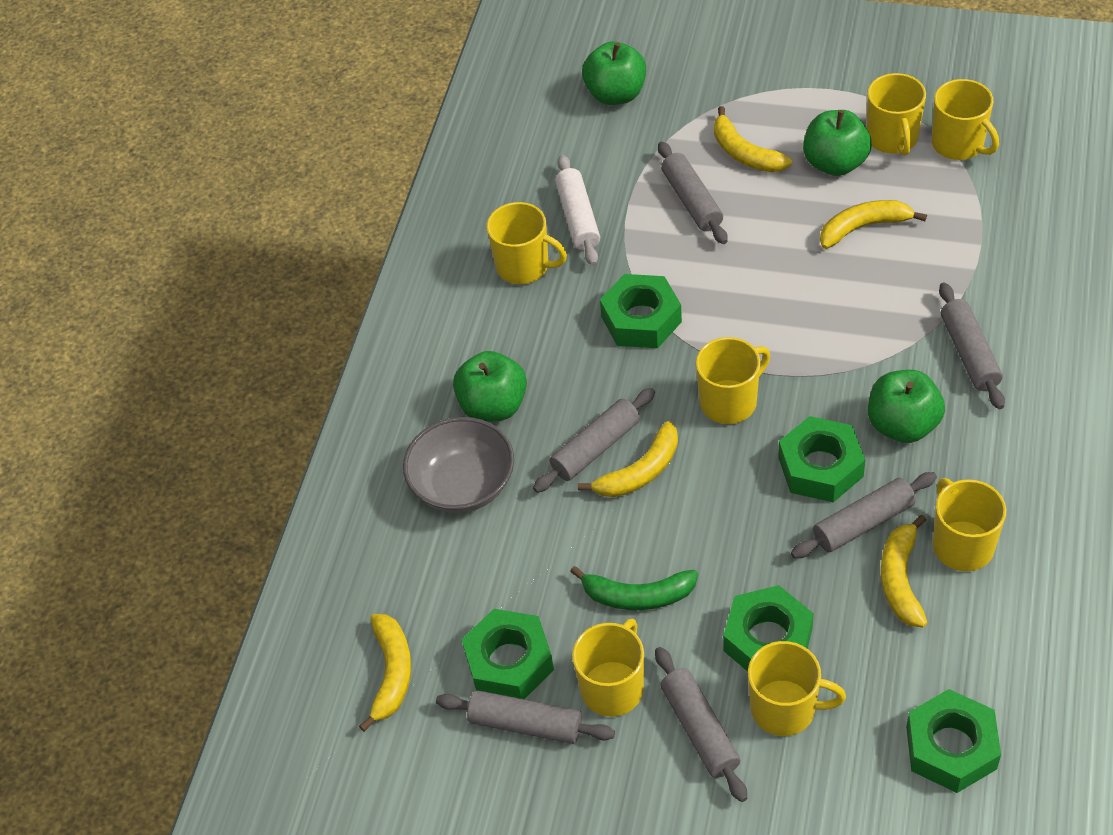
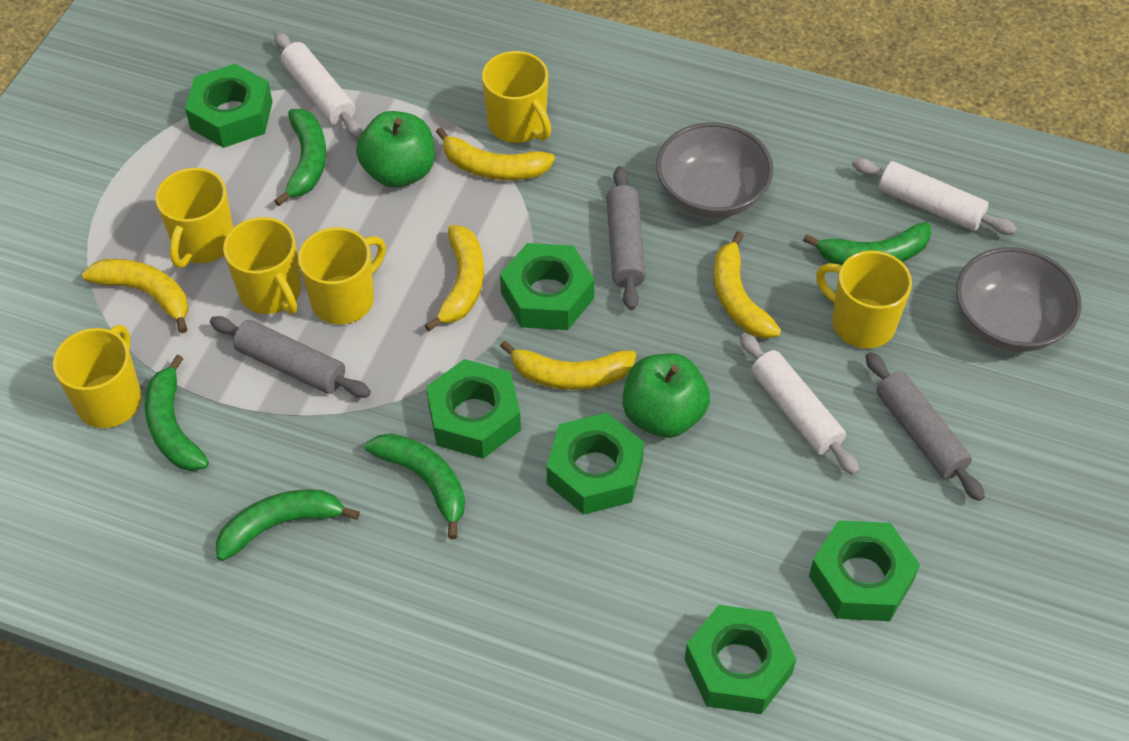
green apple: 4 -> 2
green banana: 1 -> 5
green nut: 5 -> 6
grey bowl: 1 -> 2
grey rolling pin: 6 -> 3
white rolling pin: 1 -> 3
yellow mug: 7 -> 6

